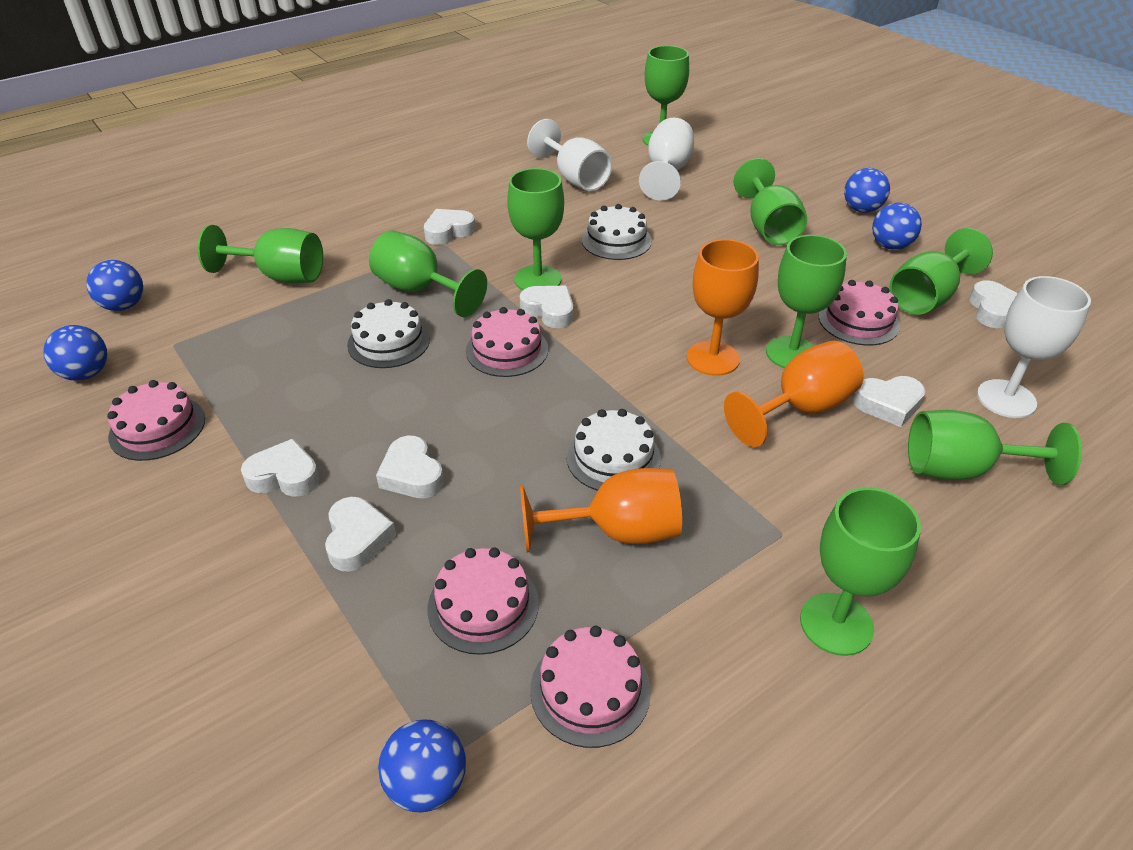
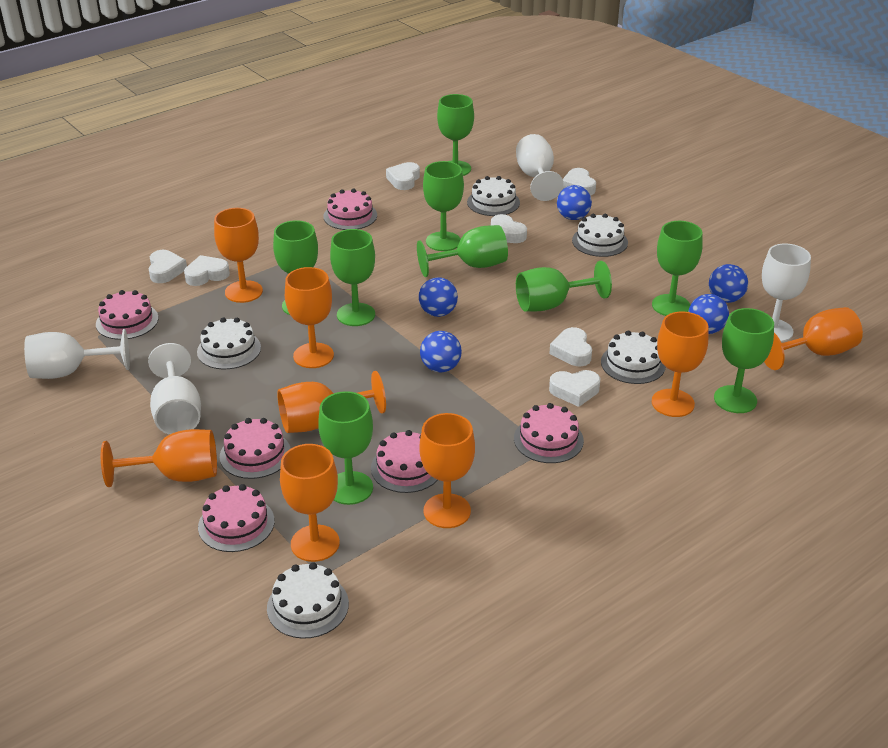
orange goblet: 3 -> 8
pink cake: 5 -> 6
white cake: 3 -> 5
white goblet: 3 -> 4

